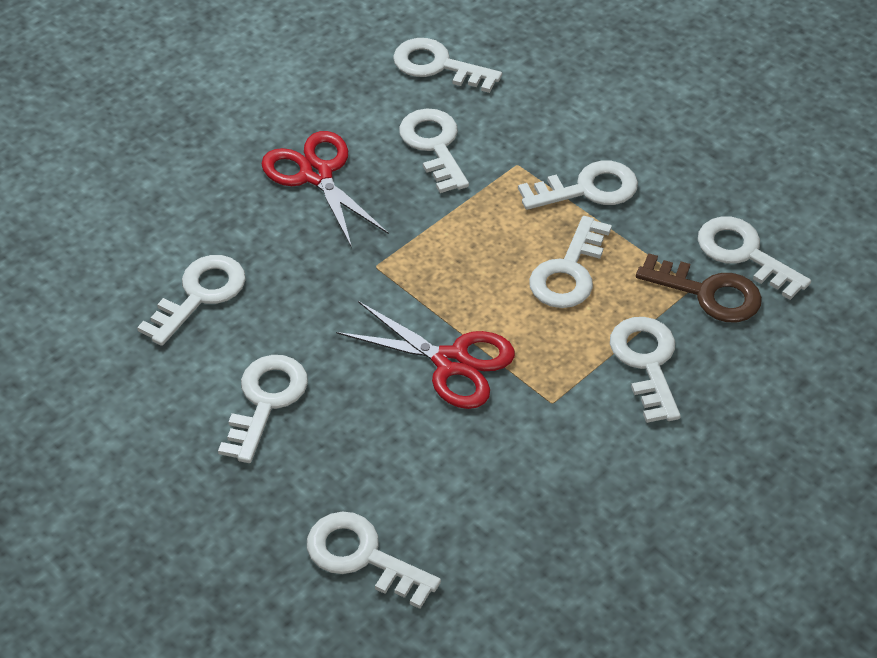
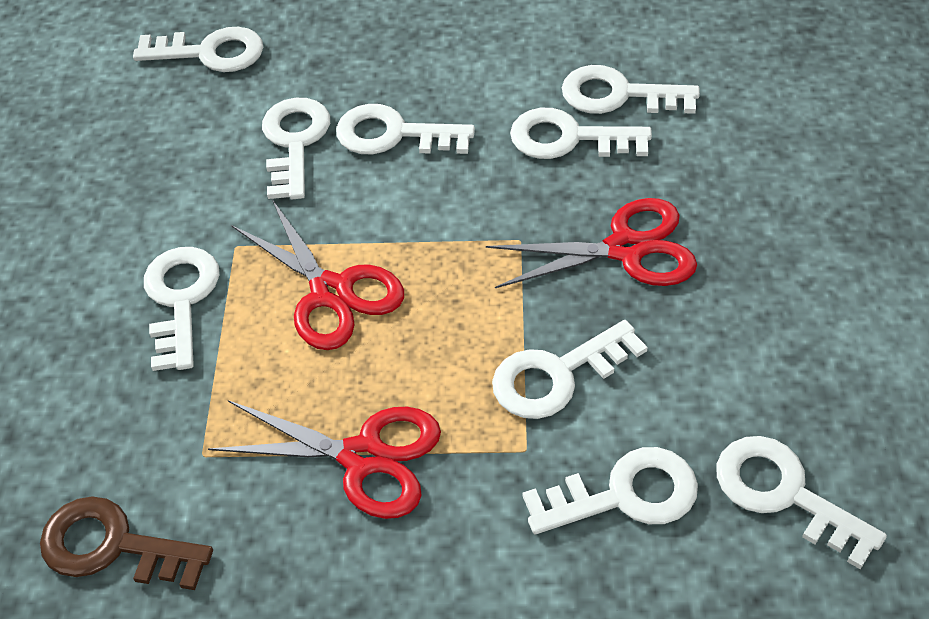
red scissors: 2 -> 3

